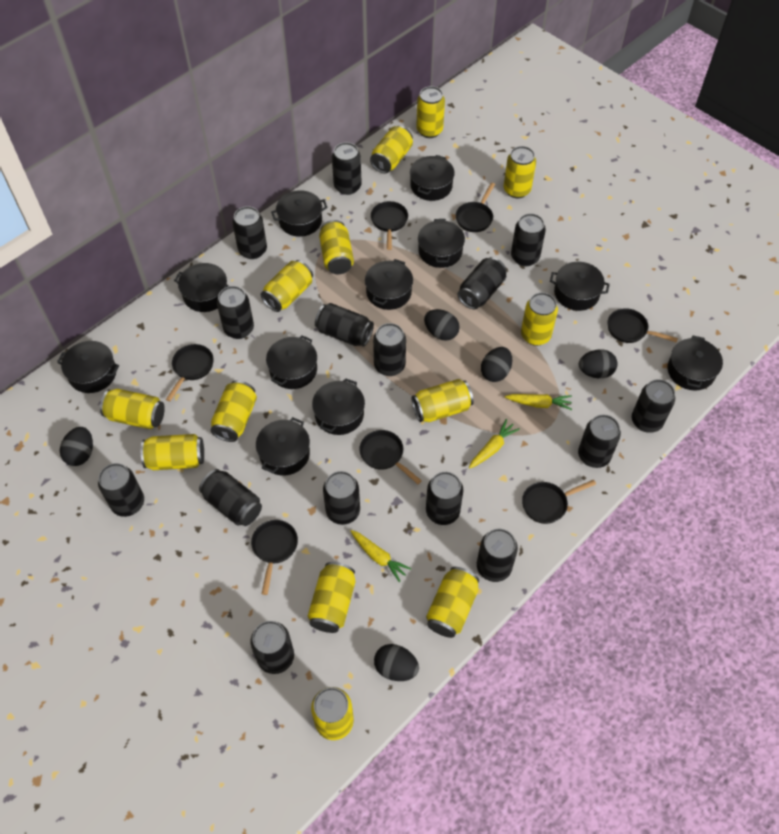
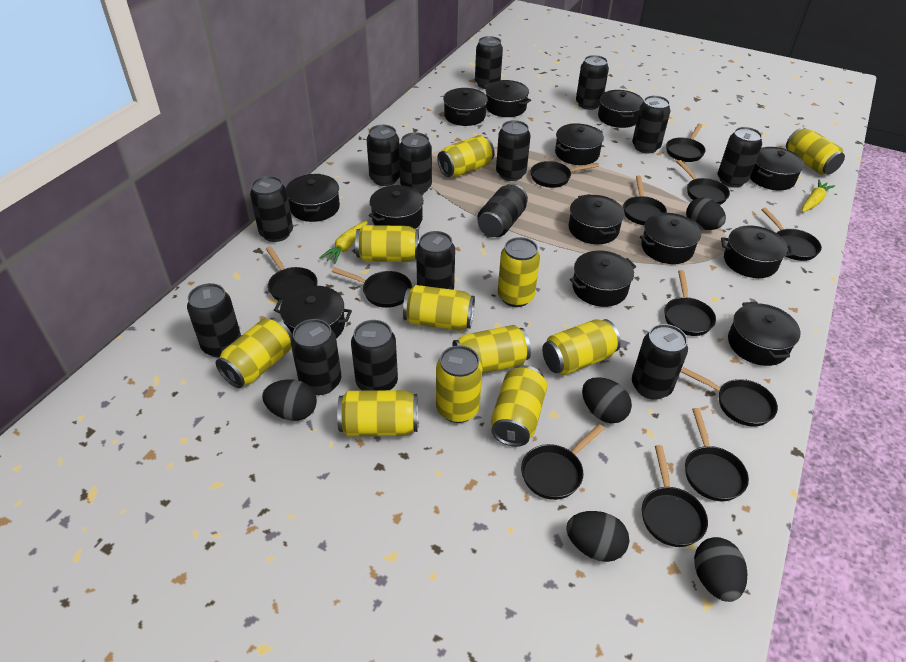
black can: 15 -> 14
black pan: 7 -> 12
black pot: 11 -> 13
yellow can: 13 -> 11
yellow carrot: 3 -> 2

